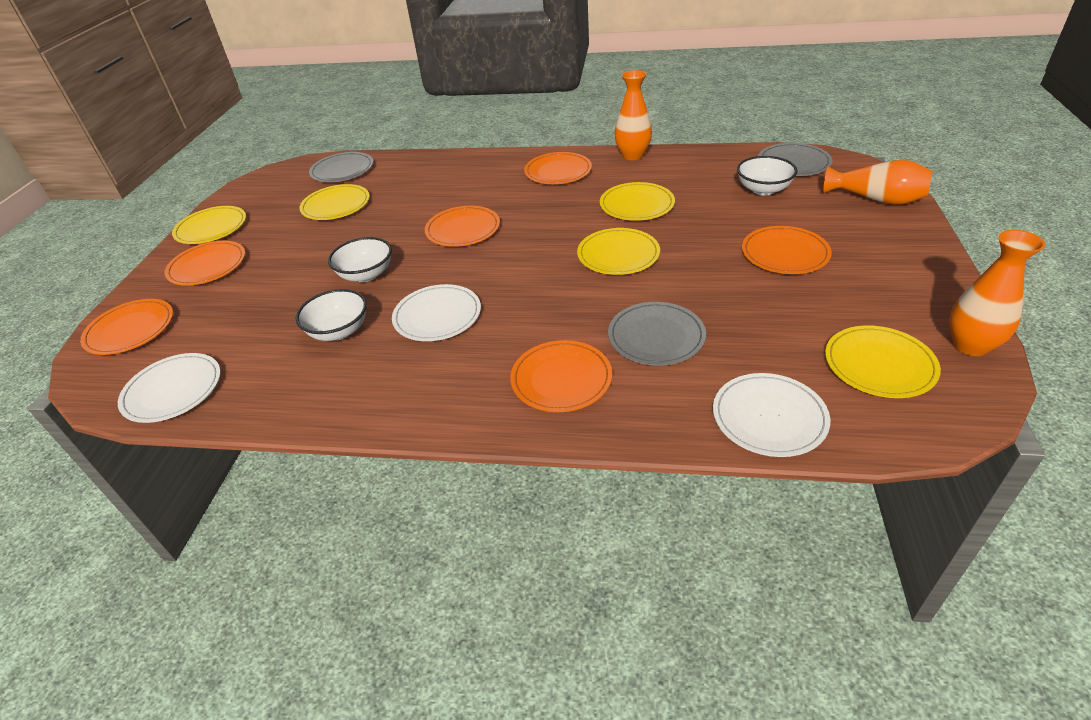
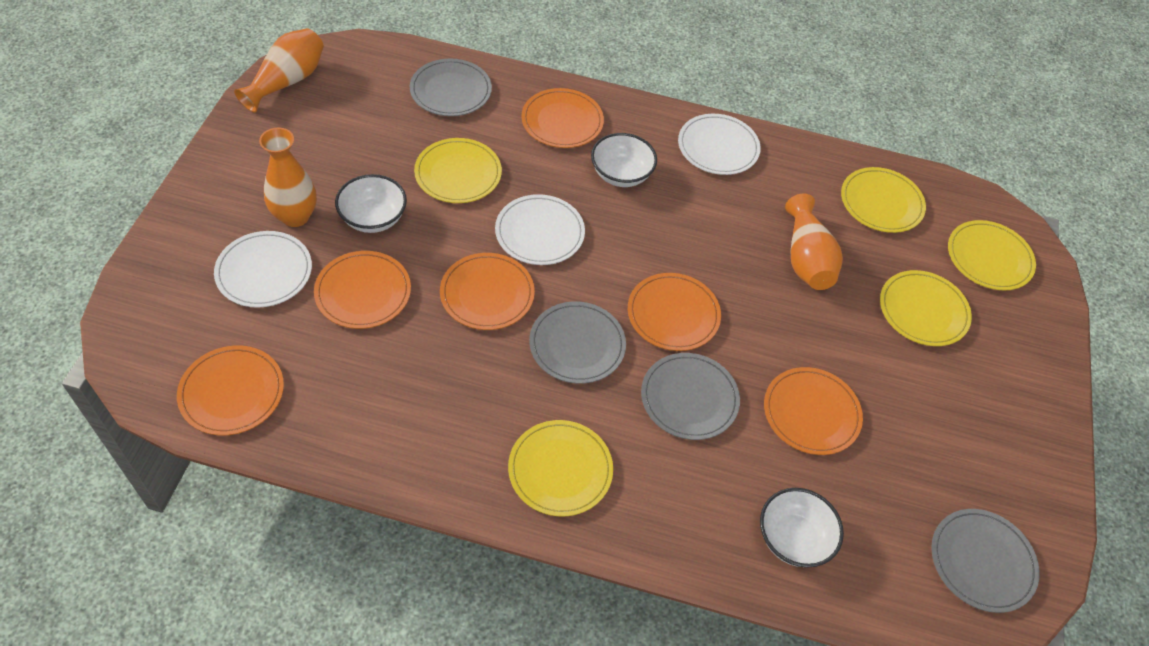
grey plate: 3 -> 4

